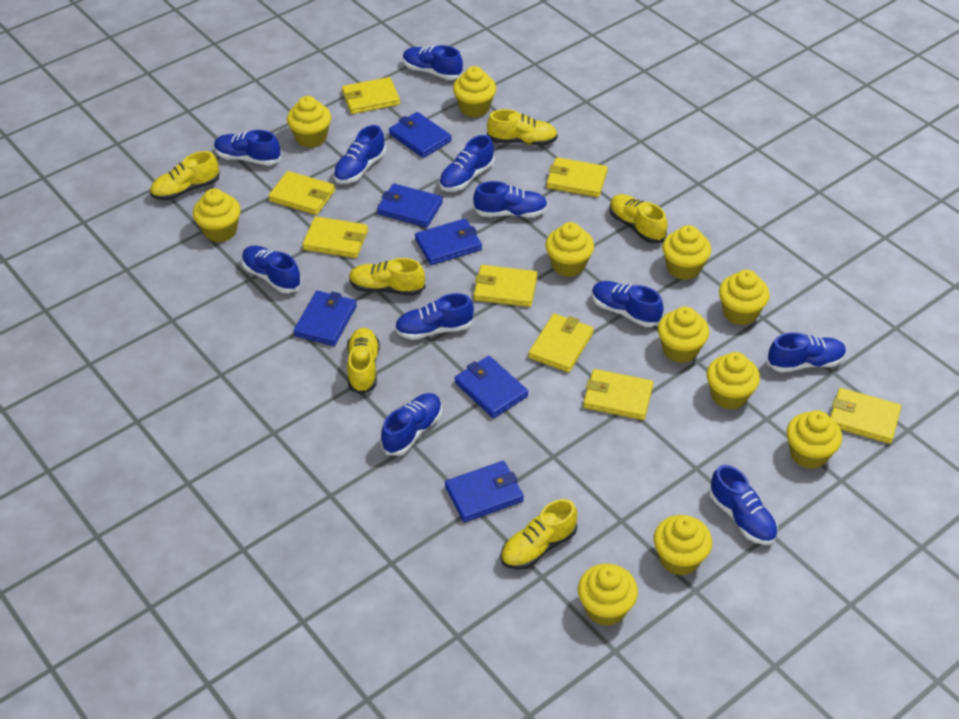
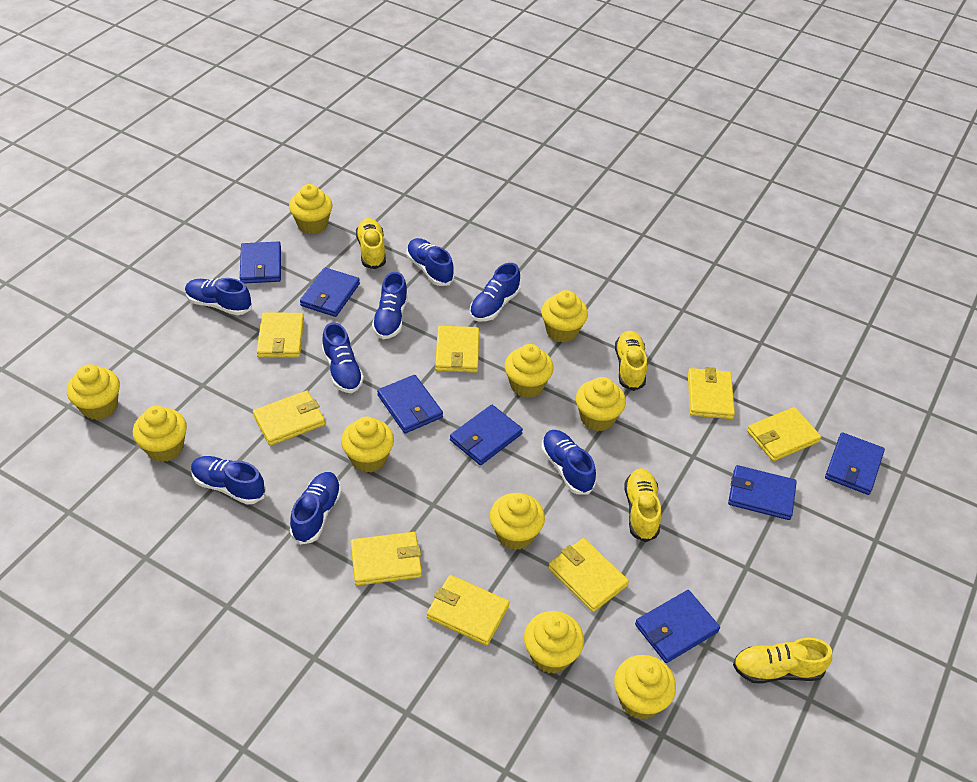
blue shoe: 11 -> 8
blue wallet: 6 -> 7
yellow cupcake: 11 -> 10
yellow shoe: 6 -> 4

